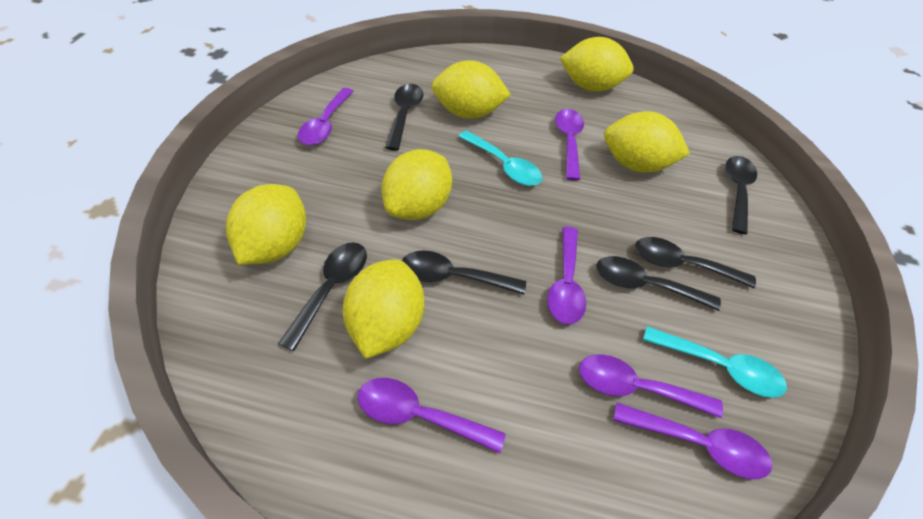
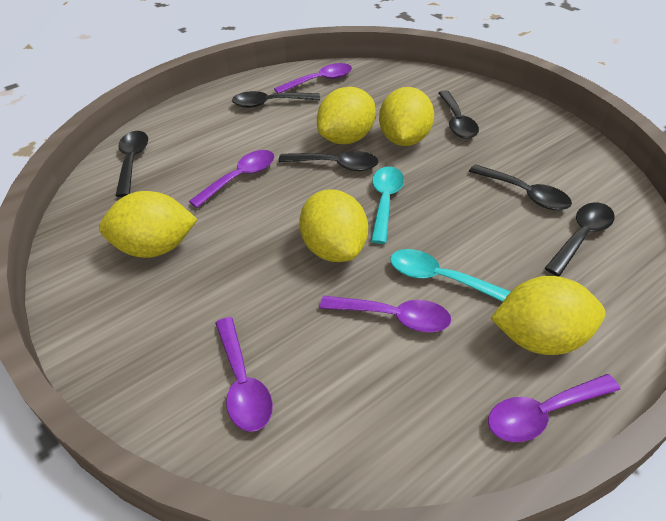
purple spoon: 6 -> 5
yellow lemon: 6 -> 5

